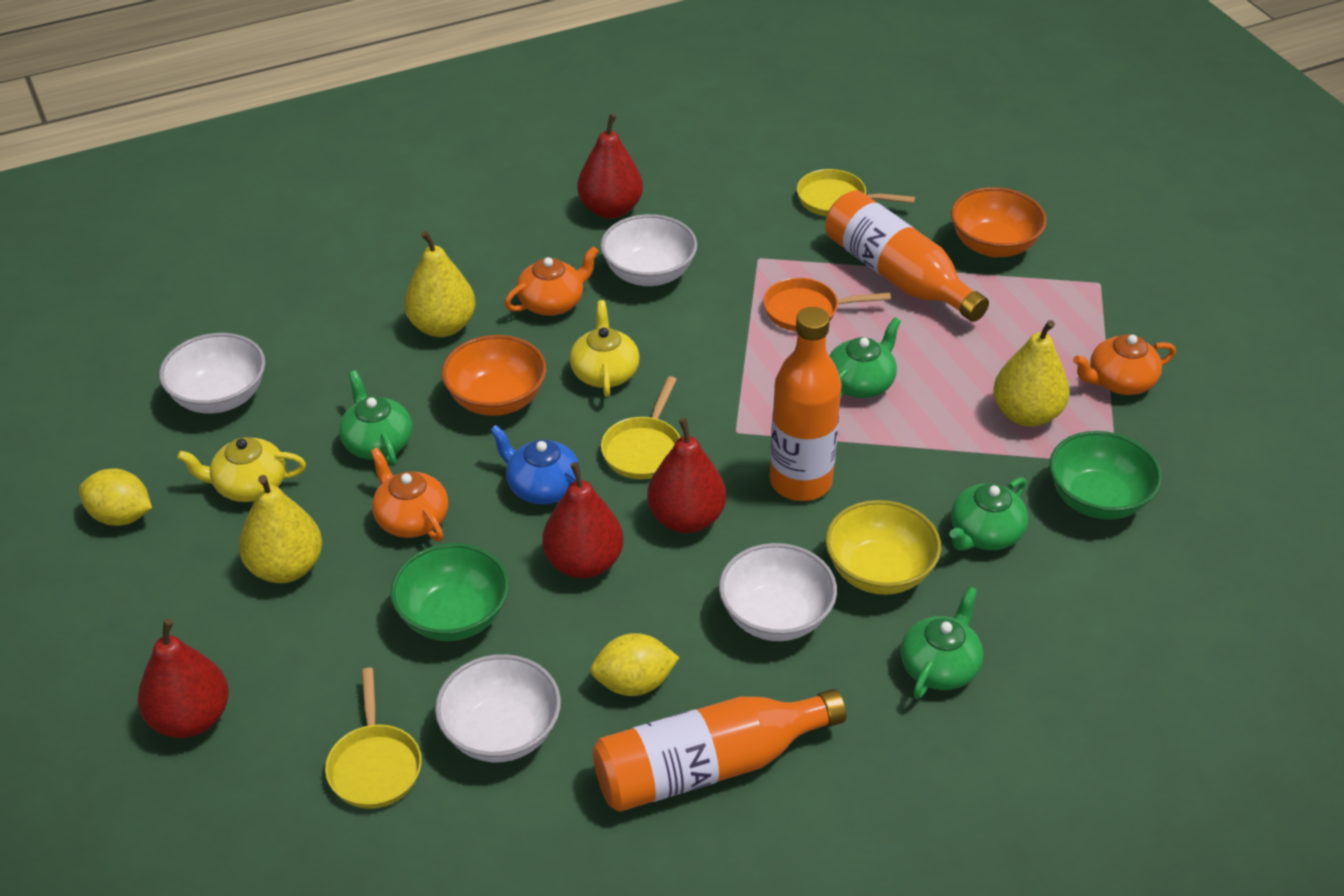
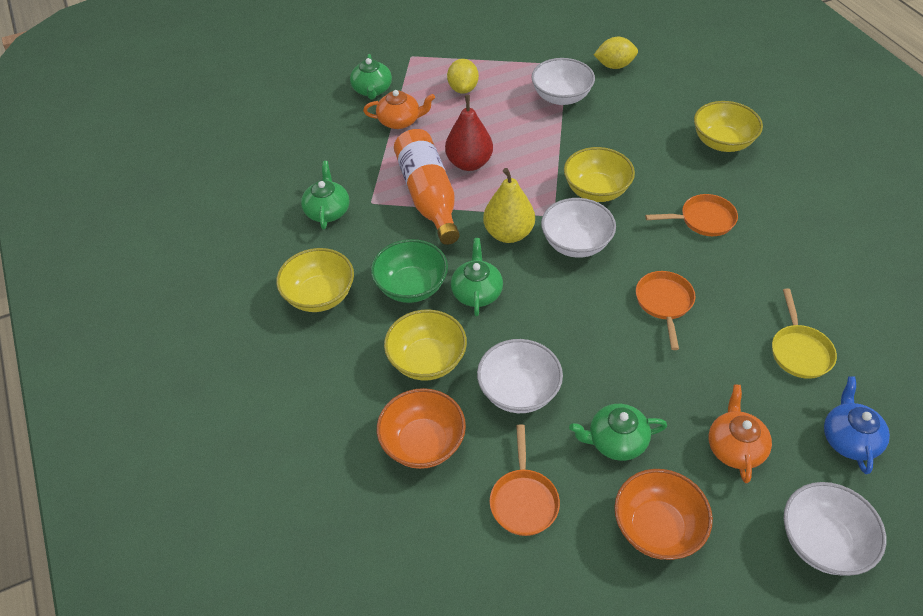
green bowl: 2 -> 1
orange bottle: 3 -> 1
orange pan: 1 -> 3
orange teapot: 3 -> 2
red pear: 4 -> 1
yellow bowl: 1 -> 4
yellow pan: 3 -> 1
yellow pear: 3 -> 1
yellow teapot: 2 -> 0

